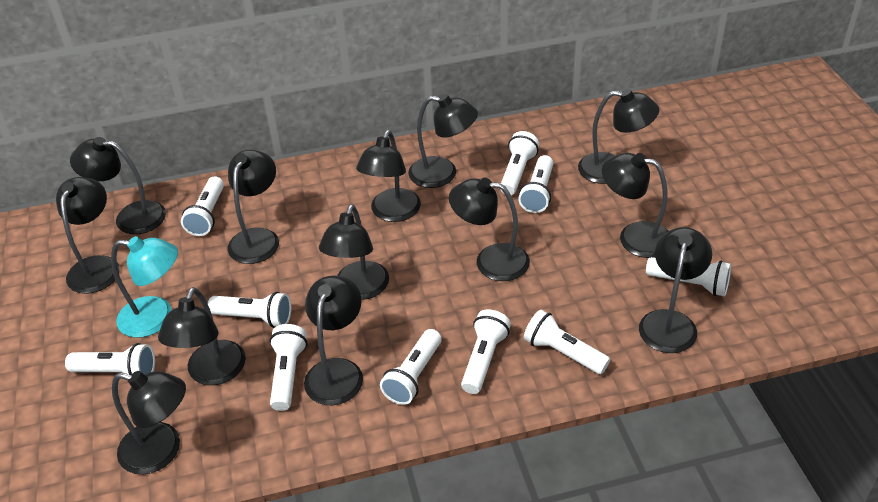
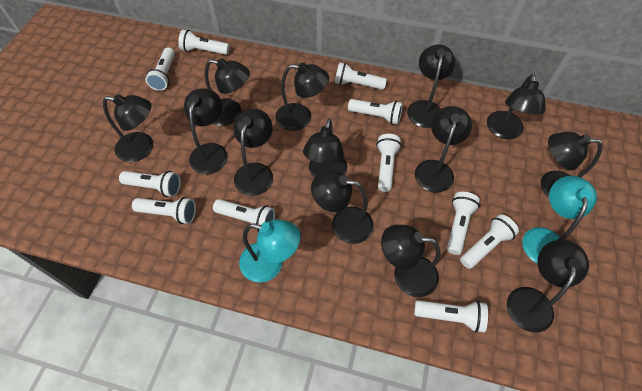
turquoise lamp: 1 -> 2
white flashlight: 10 -> 11

